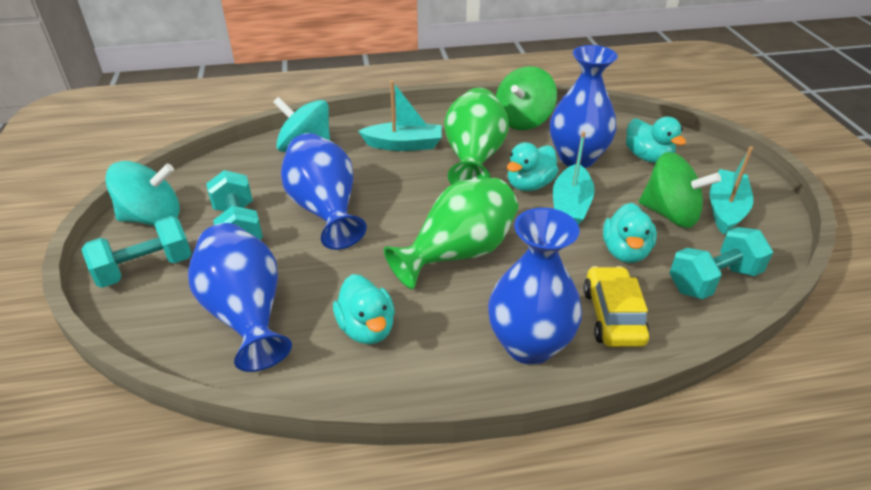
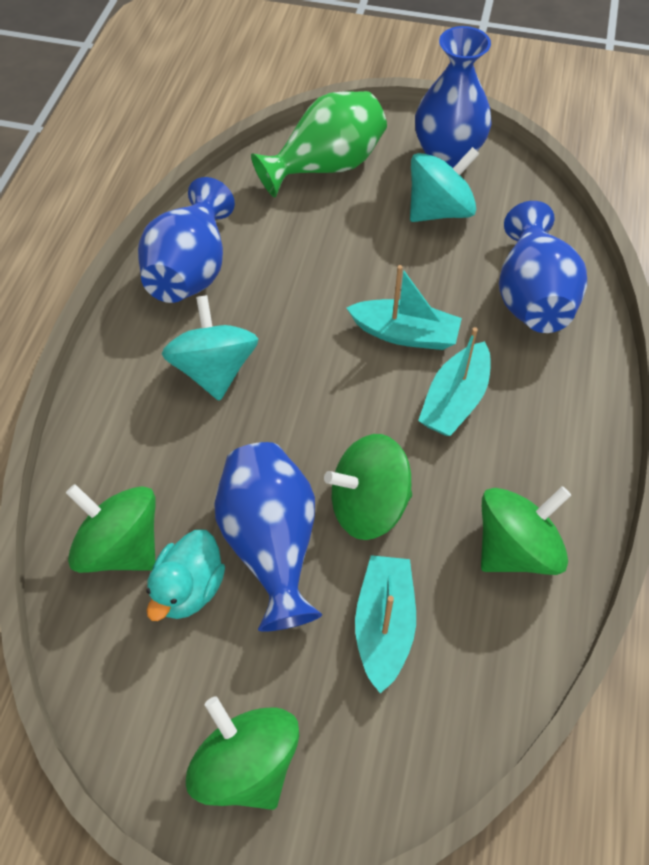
green spinning top: 2 -> 4
green vase: 2 -> 1
turquoise duck: 4 -> 1
turquoise dumbbell: 3 -> 0
yellow car: 1 -> 0

